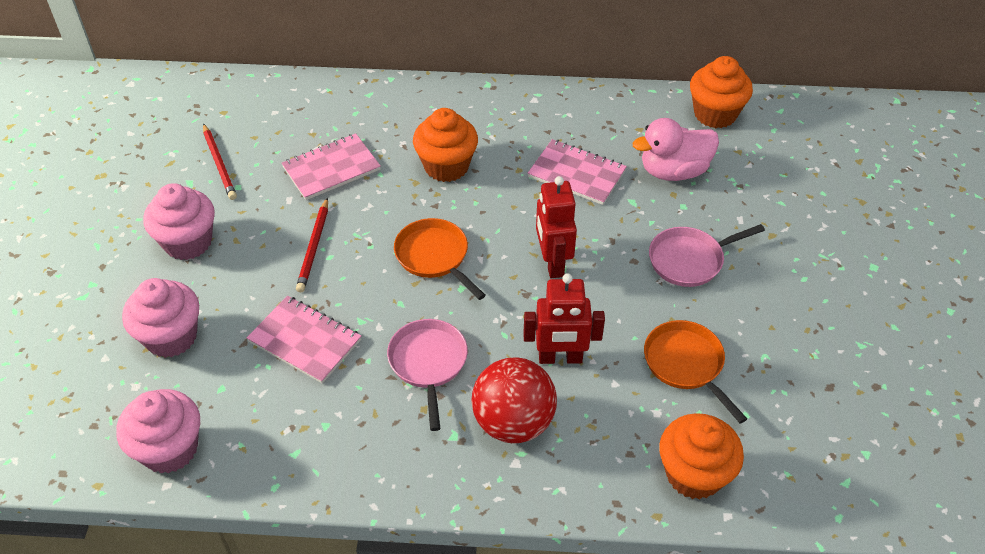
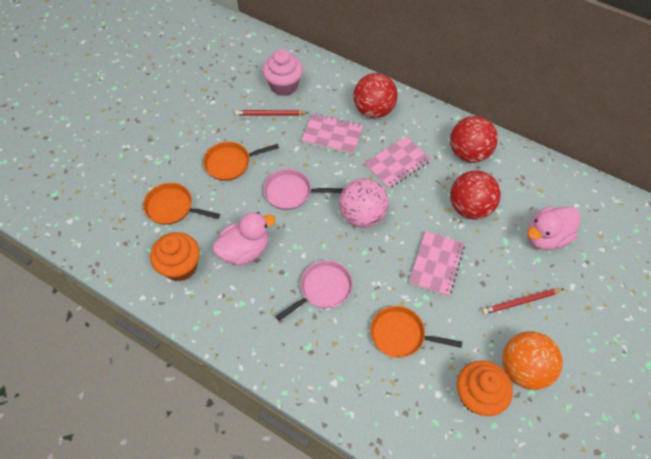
orange ball: 0 -> 1
orange cupcake: 3 -> 2
orange pan: 2 -> 3
pink ball: 0 -> 1
pink cupcake: 3 -> 1
pink duck: 1 -> 2
red ball: 1 -> 3
red robot: 2 -> 0

